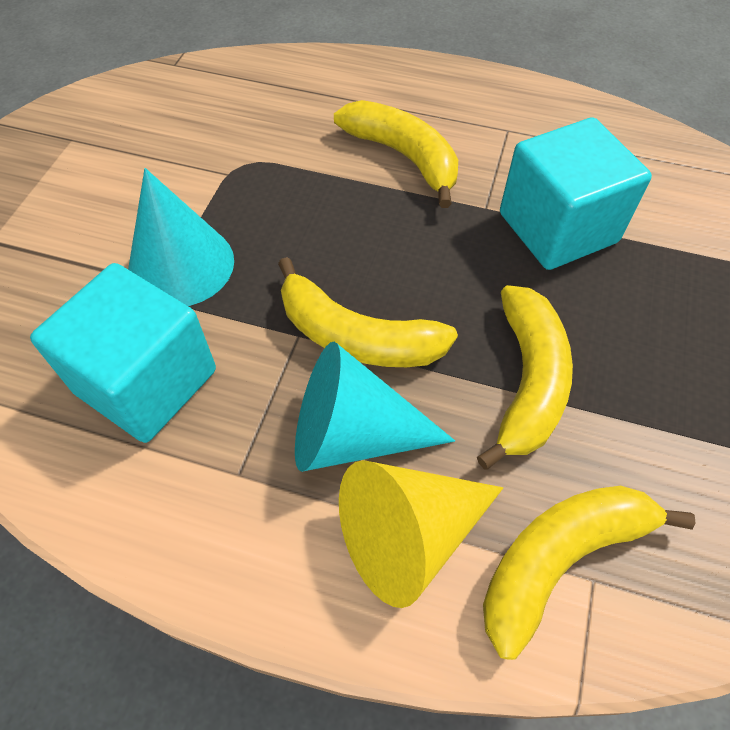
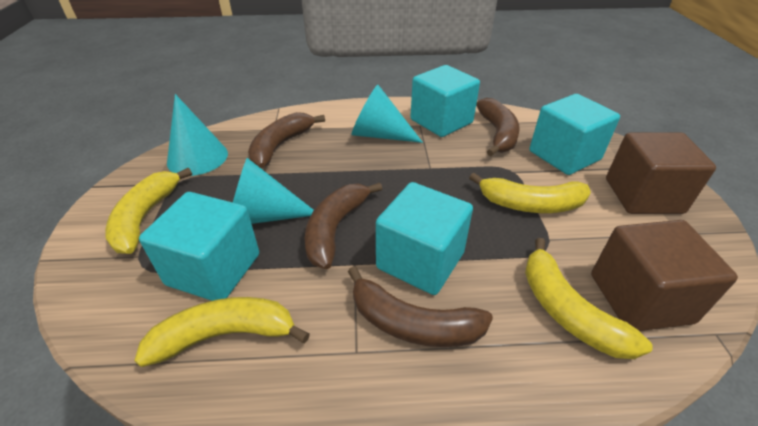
brown banana: 0 -> 4
brown cube: 0 -> 2
turquoise cone: 2 -> 3
turquoise cube: 2 -> 4
yellow cone: 1 -> 0

